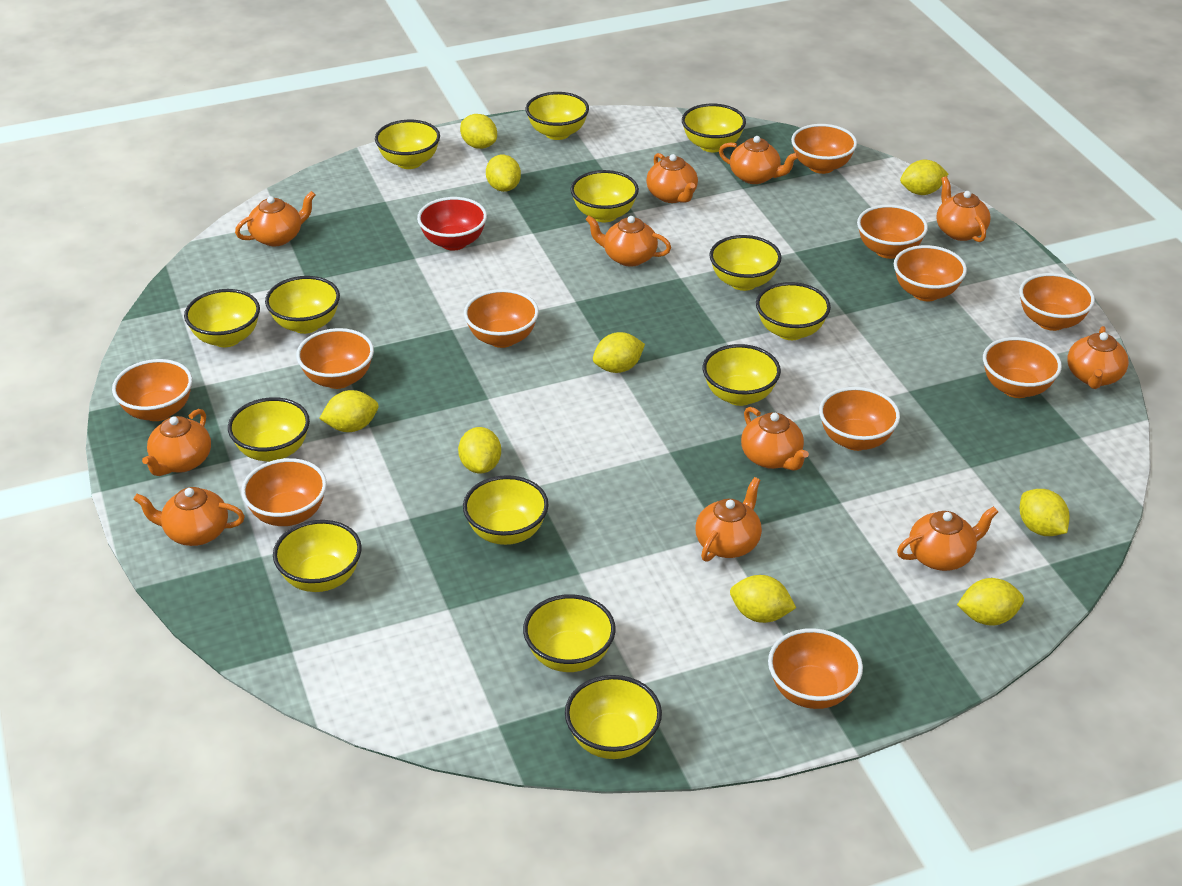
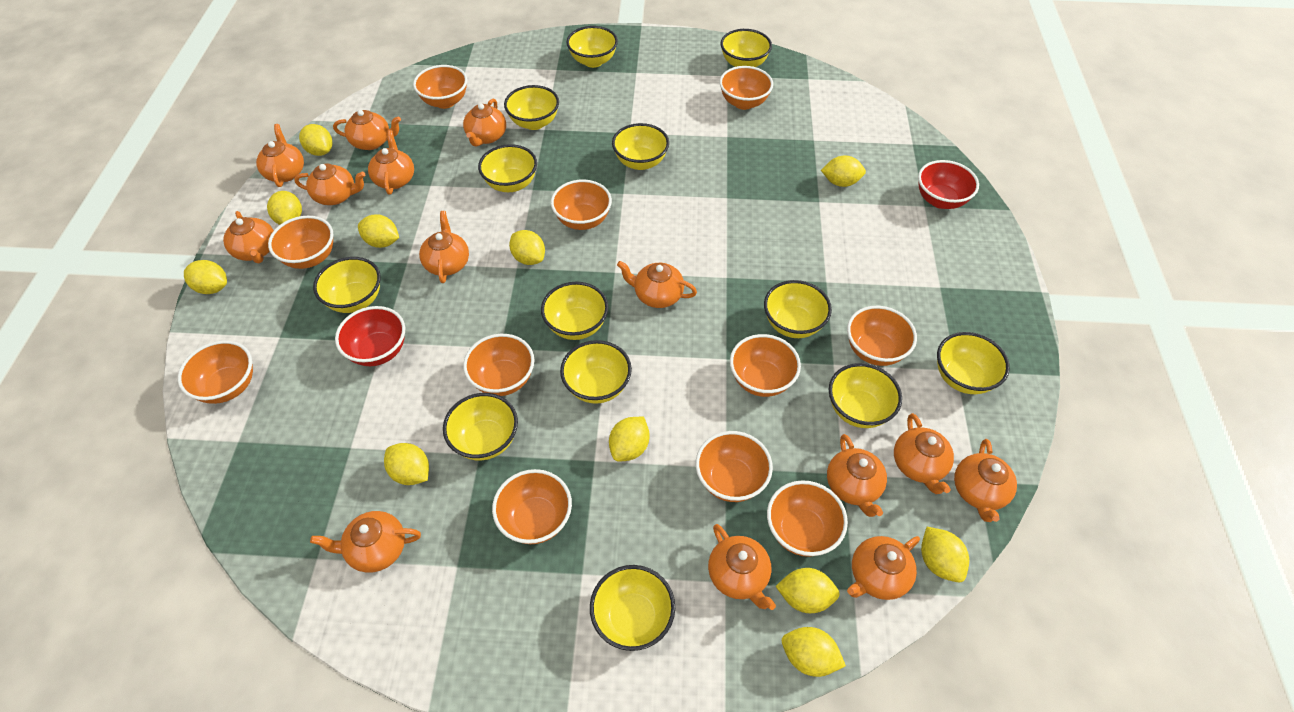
orange teapot: 11 -> 14
red bowl: 1 -> 2
yellow bowl: 14 -> 13
yellow lemon: 9 -> 11

